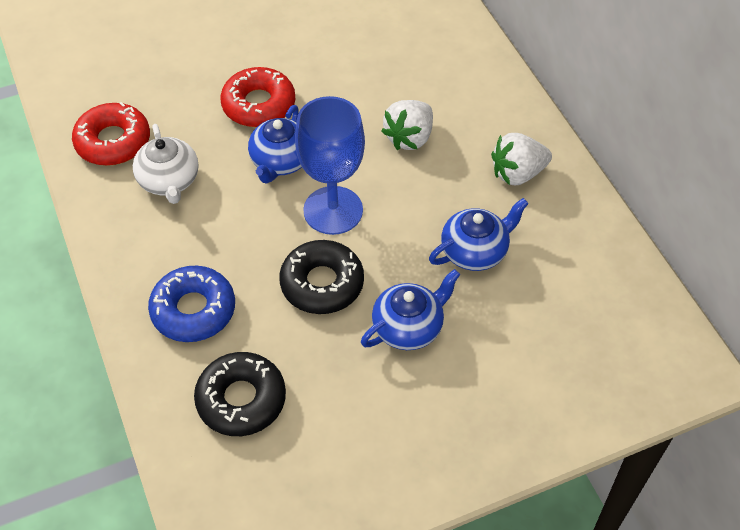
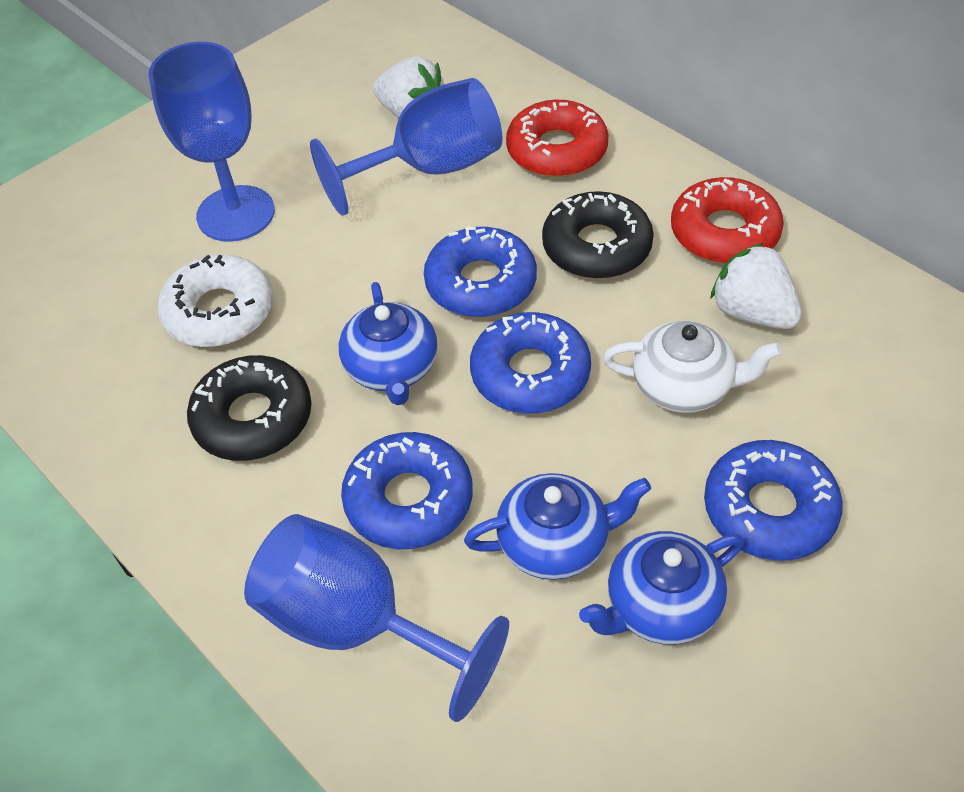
blue donut: 1 -> 4
blue goblet: 1 -> 3
white donut: 0 -> 1

